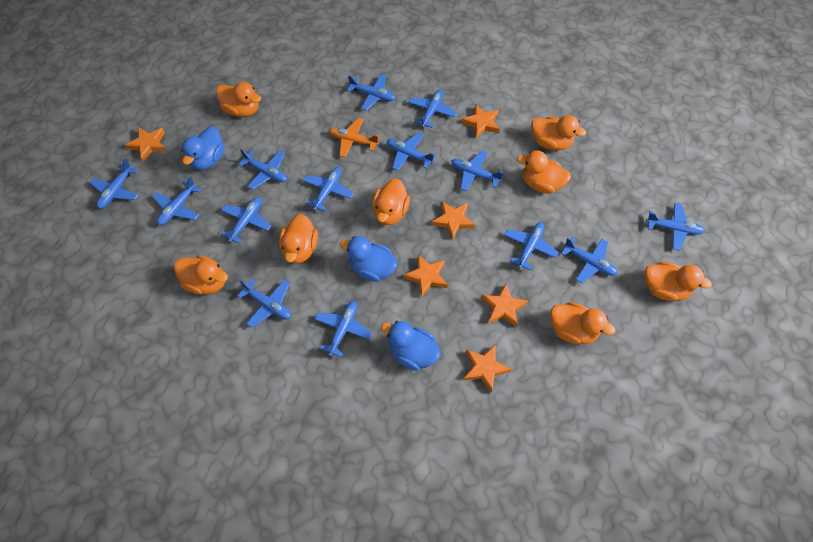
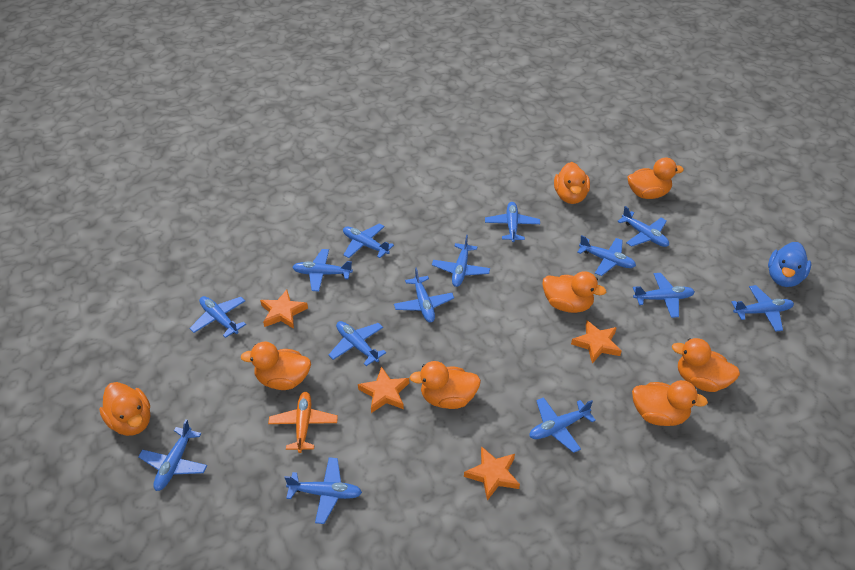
blue duck: 3 -> 1
orange star: 6 -> 4

